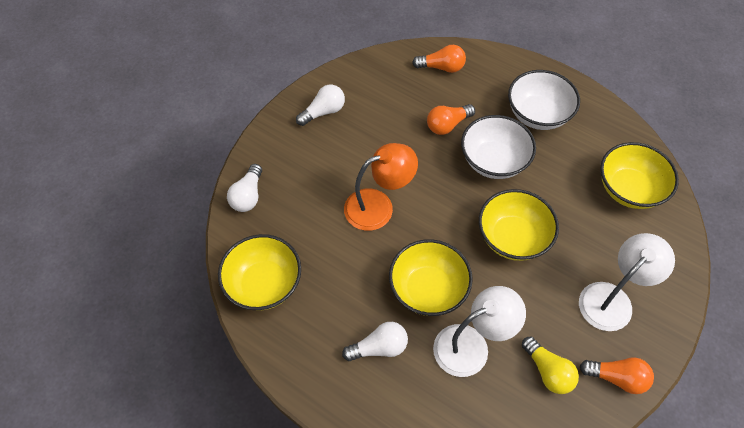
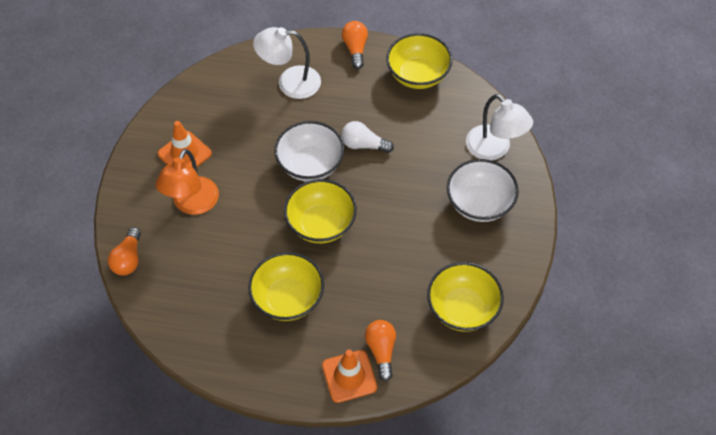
orange traffic cone: 0 -> 2
white light bulb: 3 -> 1
yellow light bulb: 1 -> 0

